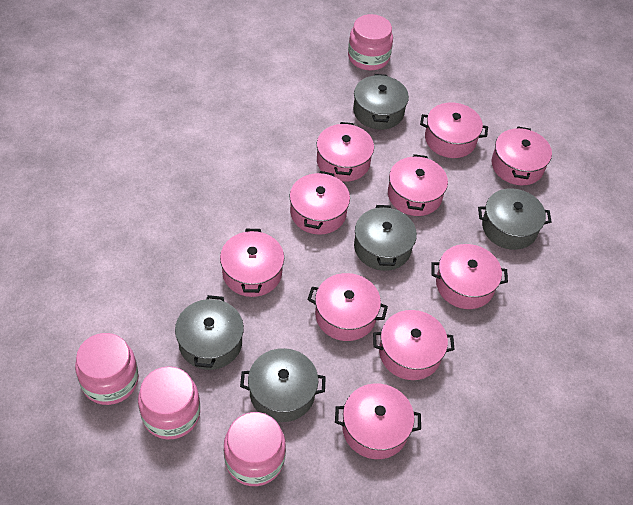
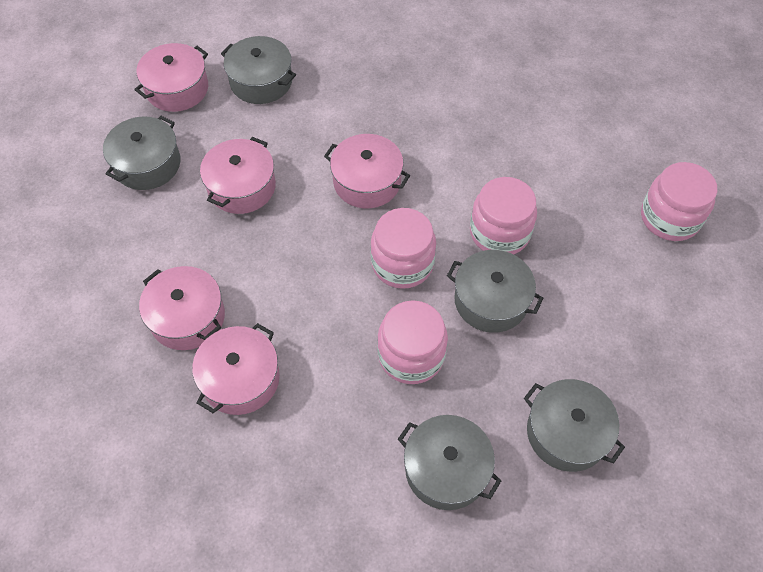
pink pot: 10 -> 5

